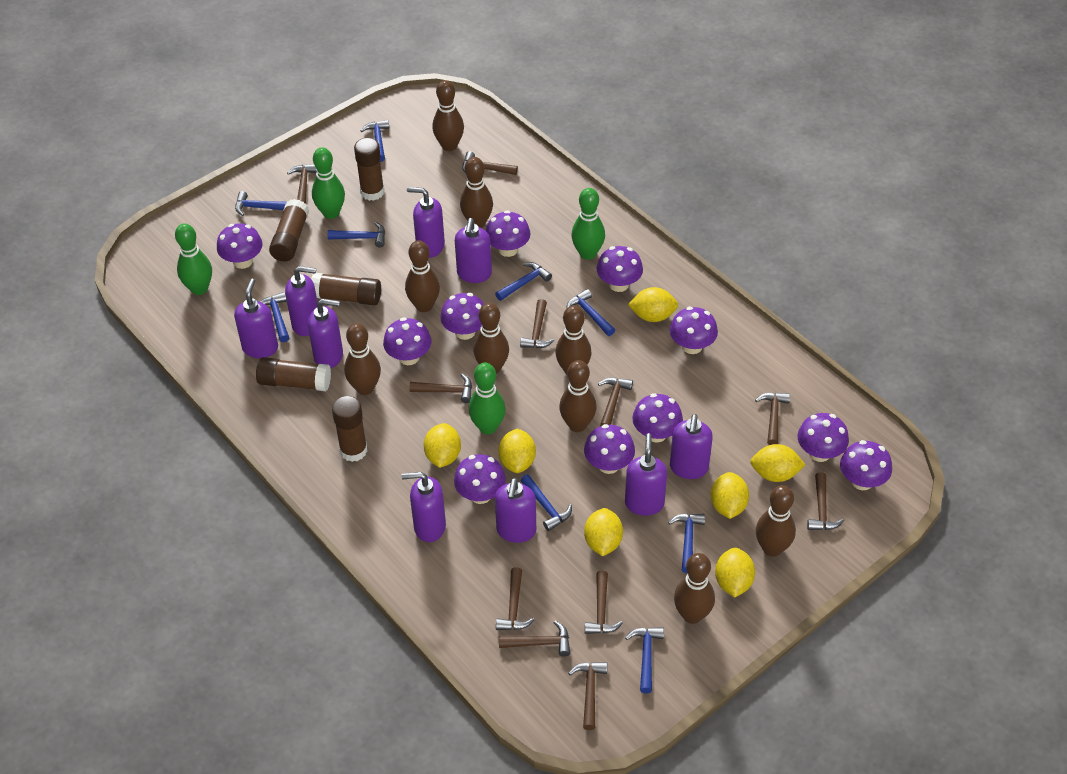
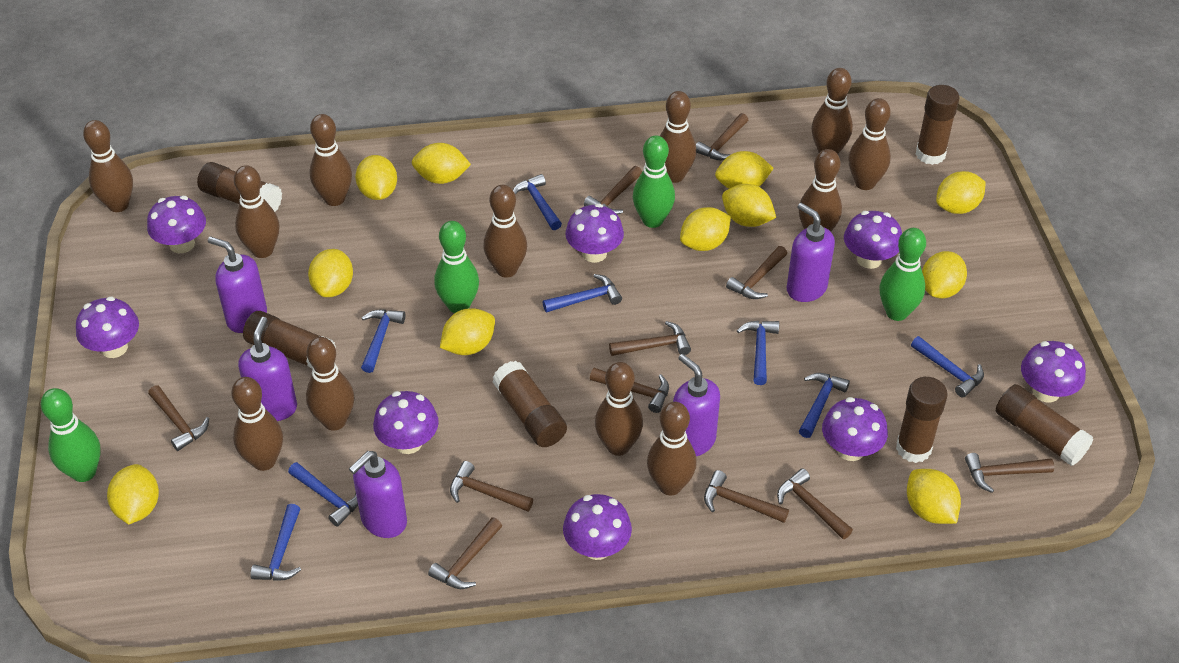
blue hammer: 9 -> 8
brown bowling pin: 9 -> 12
brown glue stick: 5 -> 6
purple mushroom: 11 -> 8
purple soap dispenser: 9 -> 5
yellow lemon: 7 -> 11

